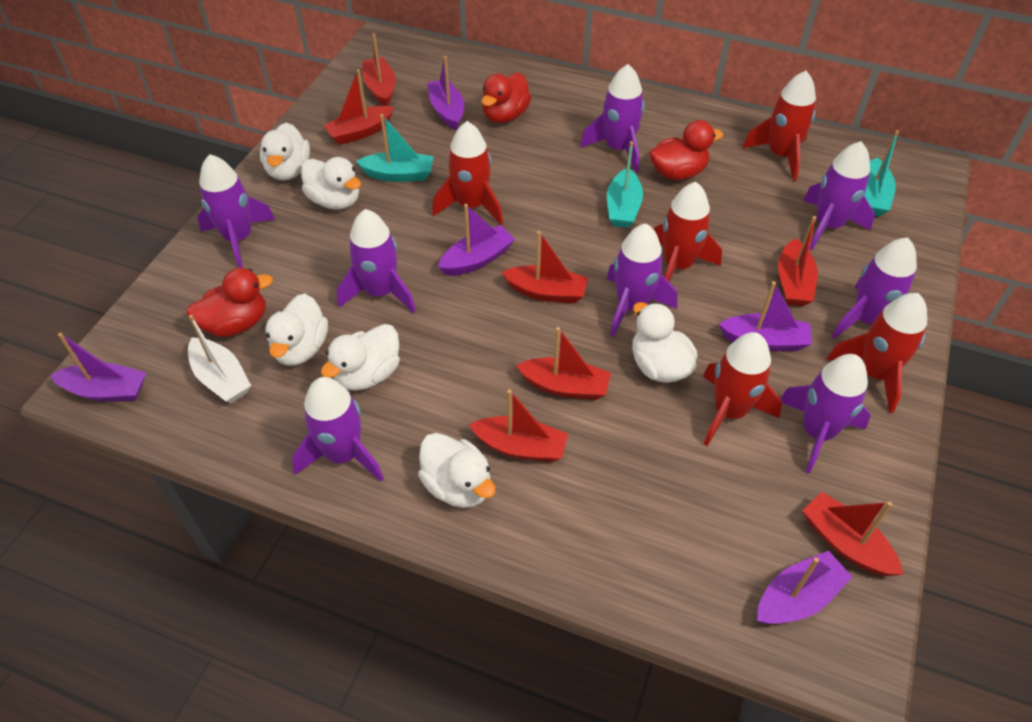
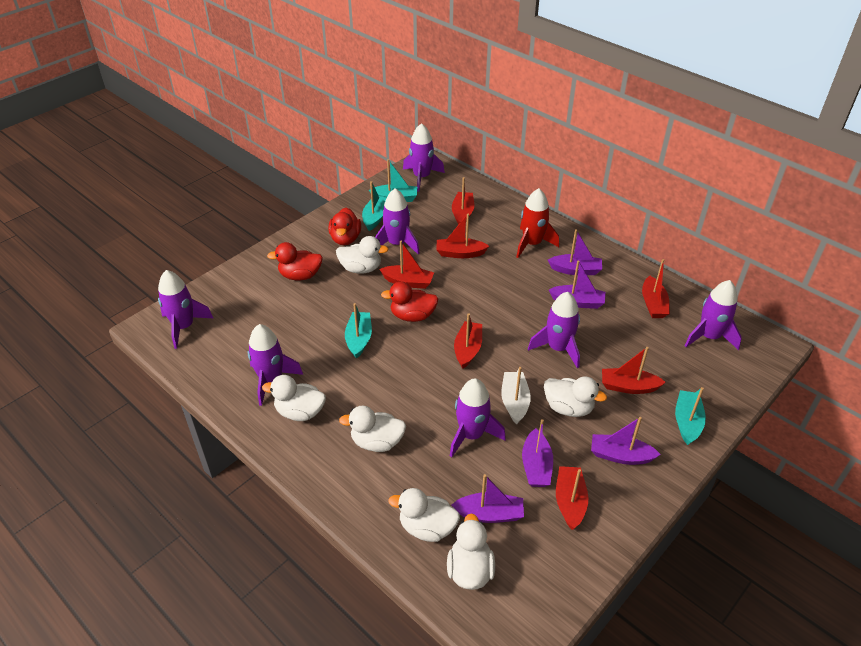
purple rocket: 8 -> 7
red rocket: 5 -> 1
turquoise boat: 3 -> 4

